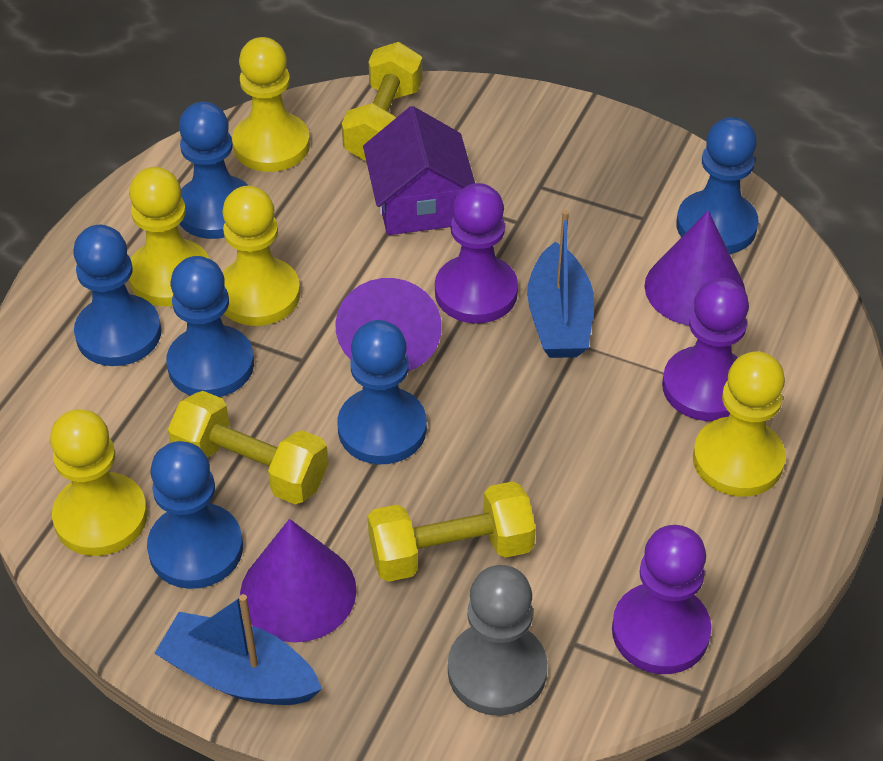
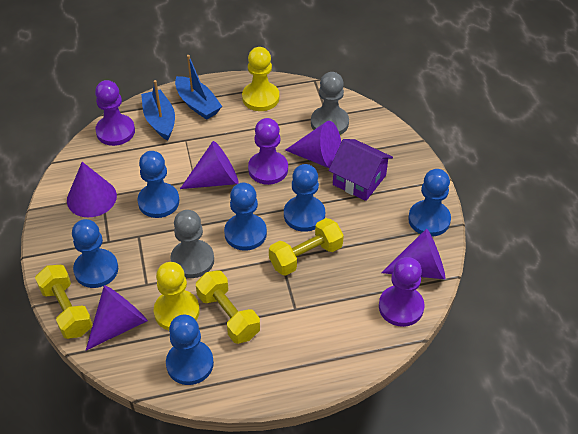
grey pawn: 1 -> 2
purple cone: 3 -> 5
yellow pawn: 5 -> 2

